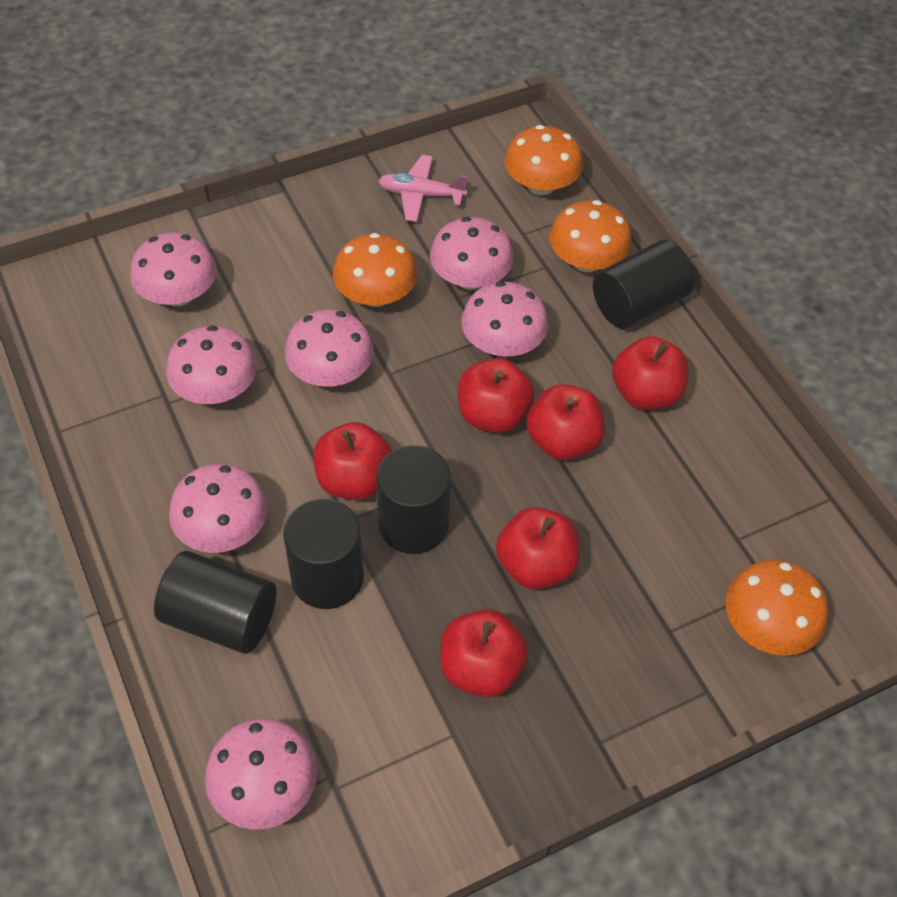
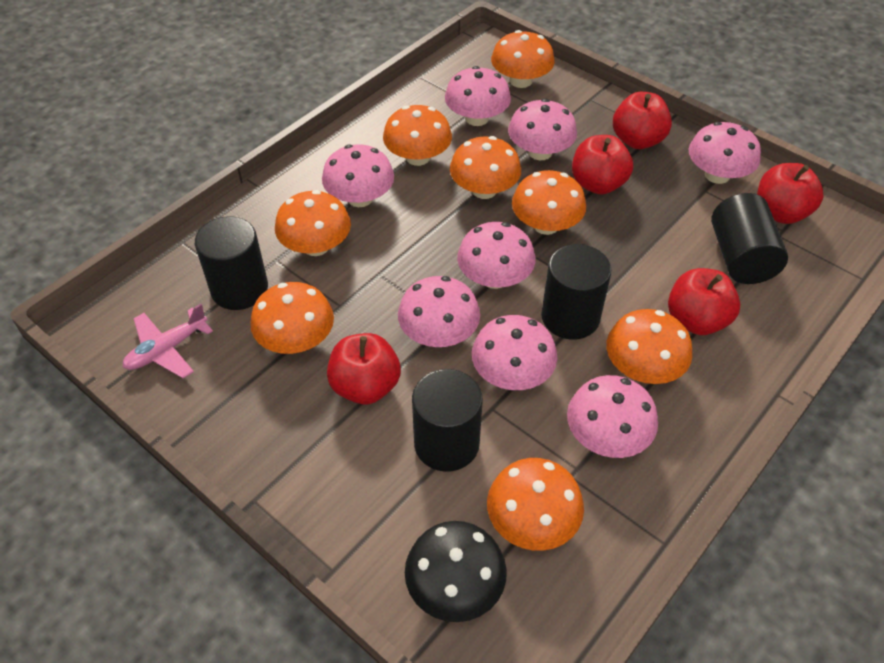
black mushroom: 0 -> 1
orange mushroom: 4 -> 8
pink mushroom: 7 -> 8
red apple: 6 -> 5

